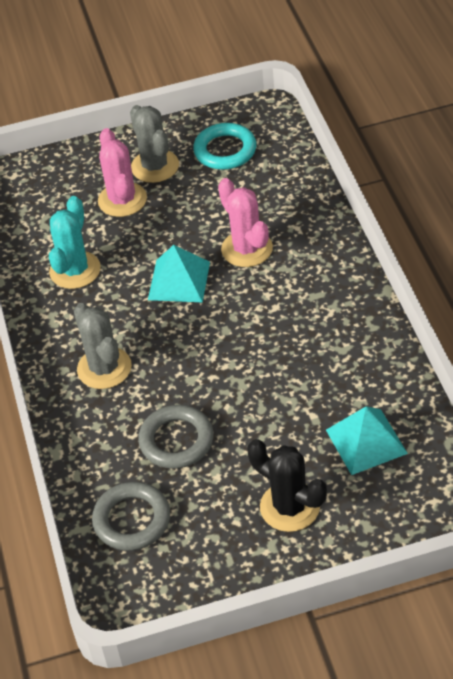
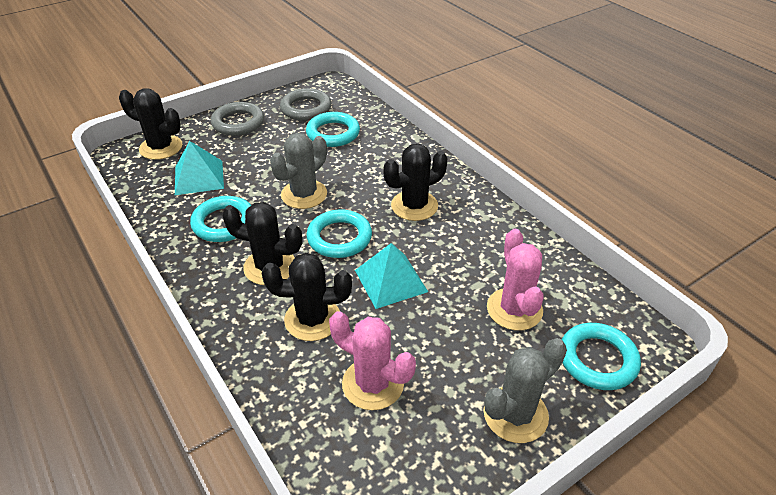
black cactus: 1 -> 4
turquoise cactus: 1 -> 0
turquoise ring: 1 -> 4

